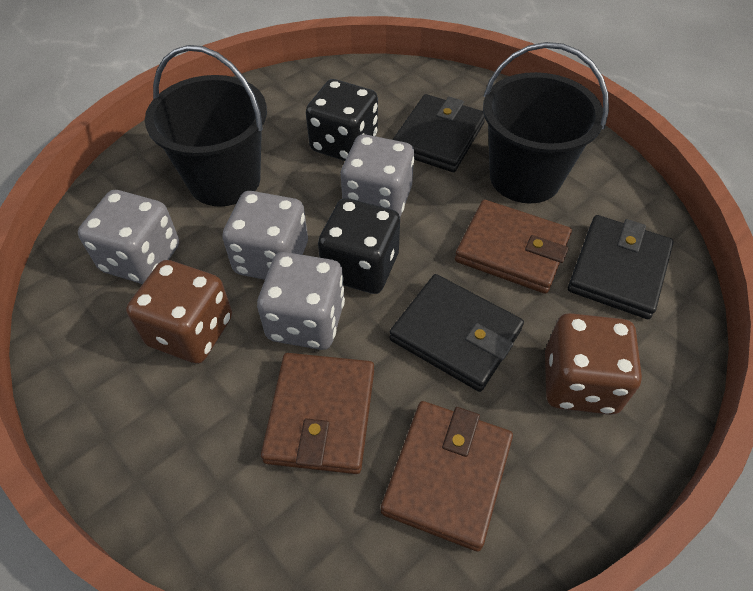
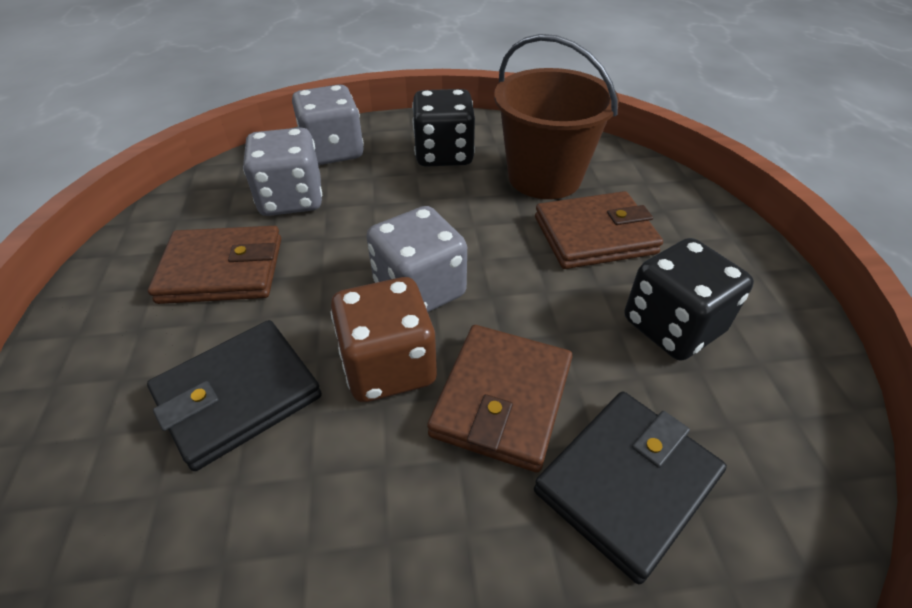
black bucket: 2 -> 0
black wallet: 3 -> 2
brown bucket: 0 -> 1
brown dice: 2 -> 1
grey dice: 4 -> 3

